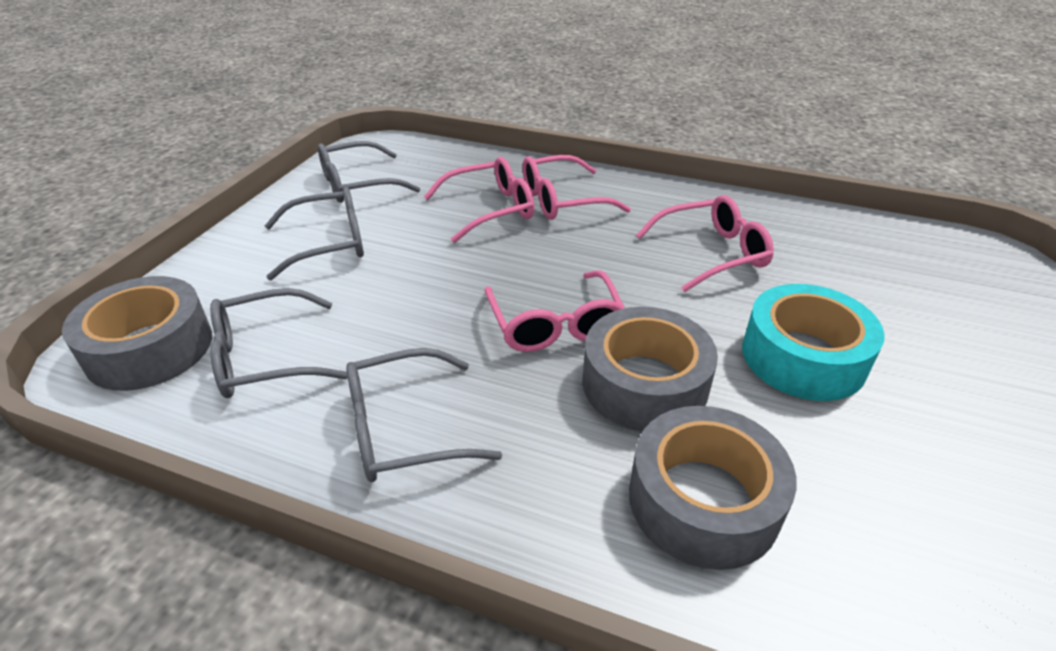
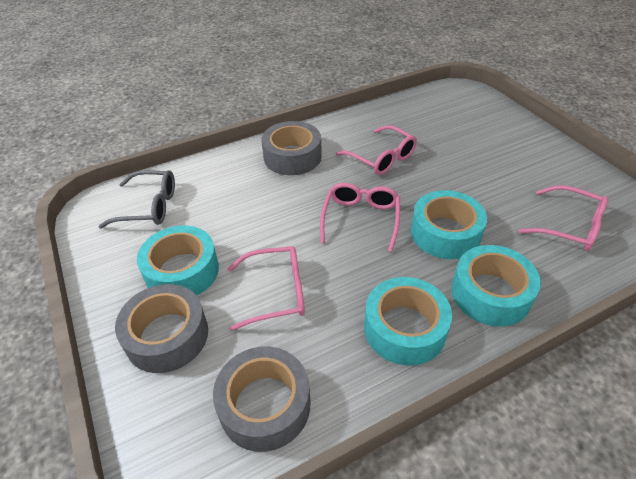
grey glasses: 4 -> 1
turquoise tape: 1 -> 4

